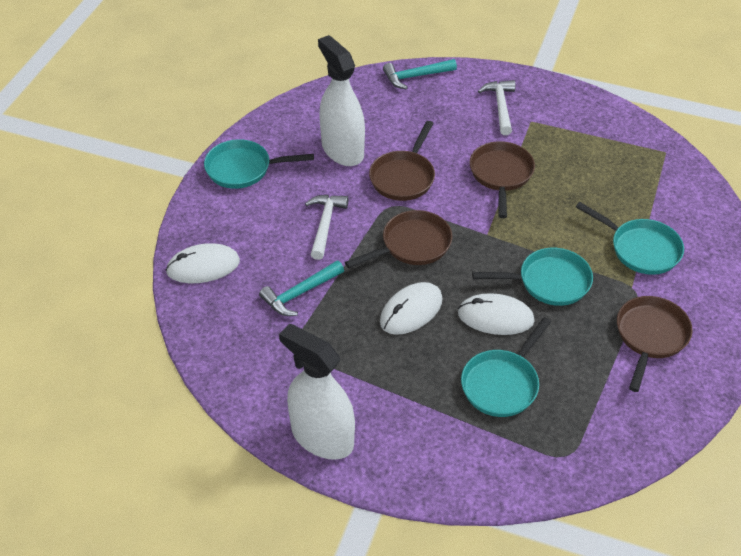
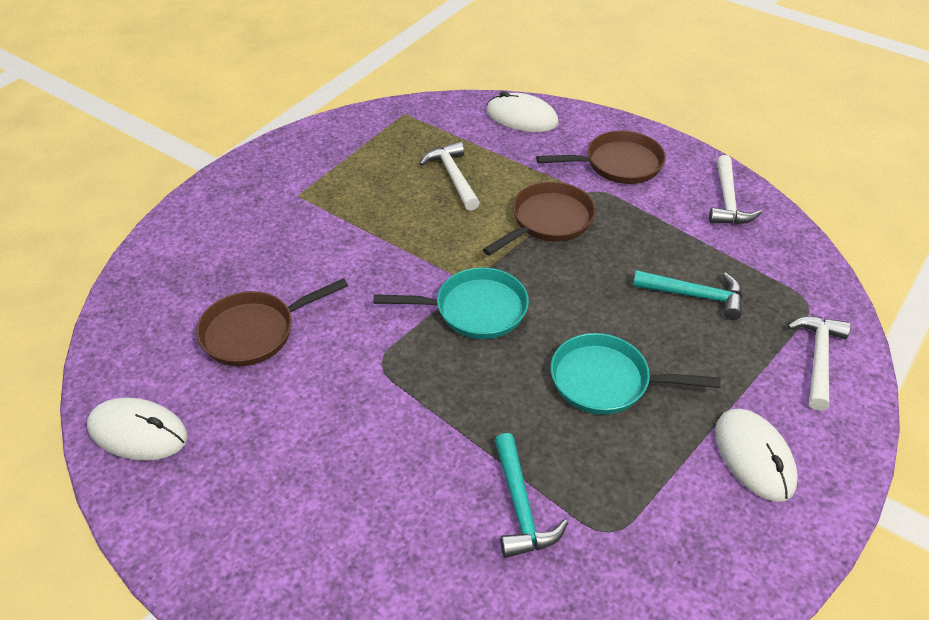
brown pan: 4 -> 3
turquoise pan: 4 -> 2
white hammer: 2 -> 3
white spray bottle: 2 -> 0

